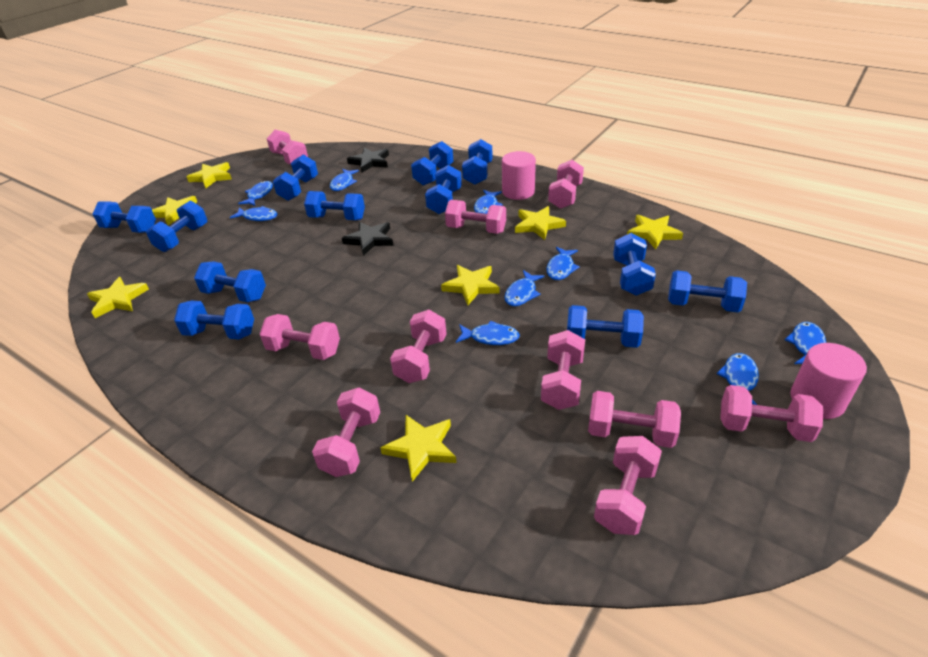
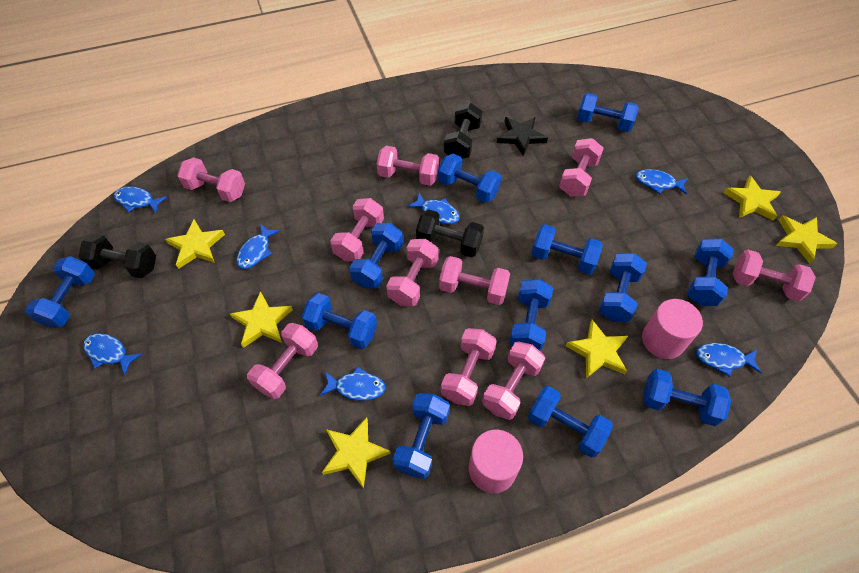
black dumbbell: 0 -> 3
black star: 2 -> 1
blue fish: 9 -> 7
yellow star: 7 -> 6

